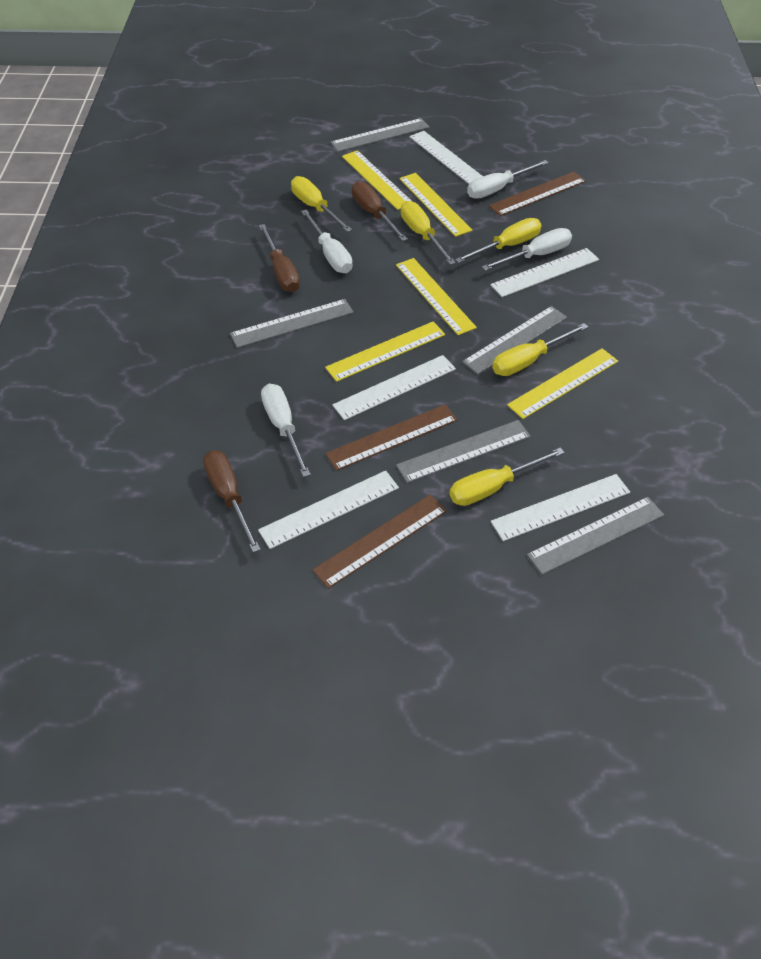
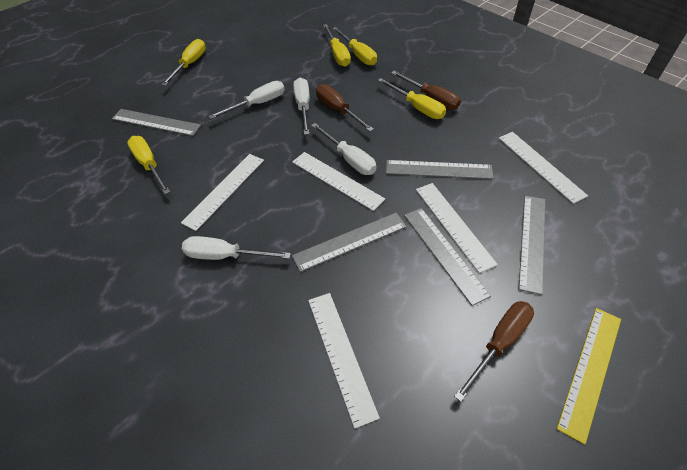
brown ruler: 3 -> 0
yellow ruler: 5 -> 1

